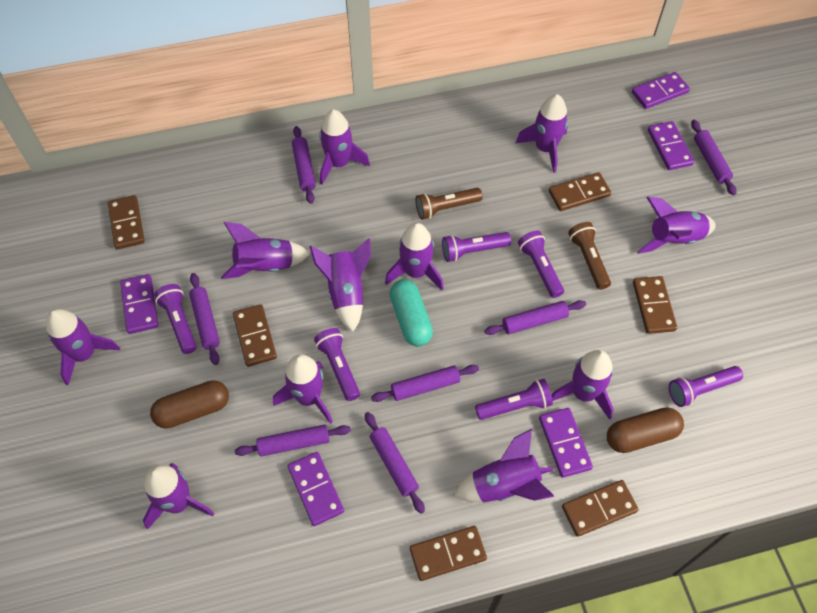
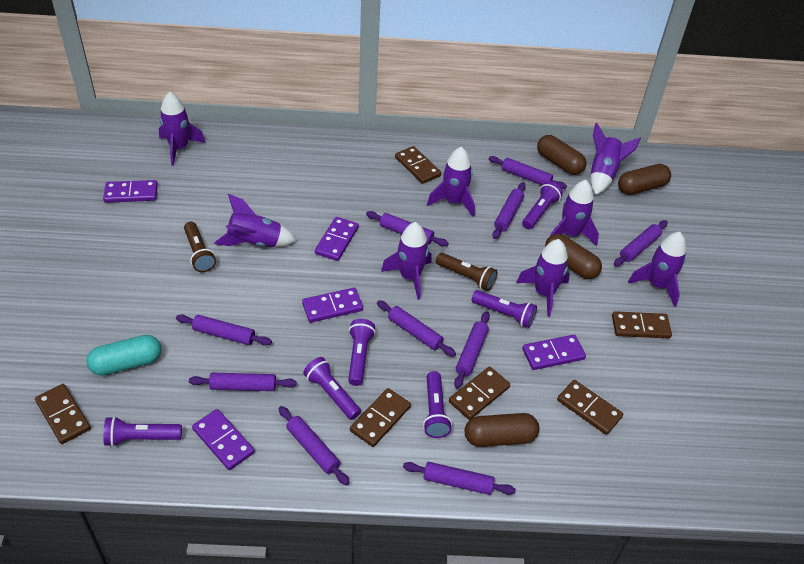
brown capsule: 2 -> 4
purple rocket: 11 -> 8
purple rolling pin: 7 -> 10

